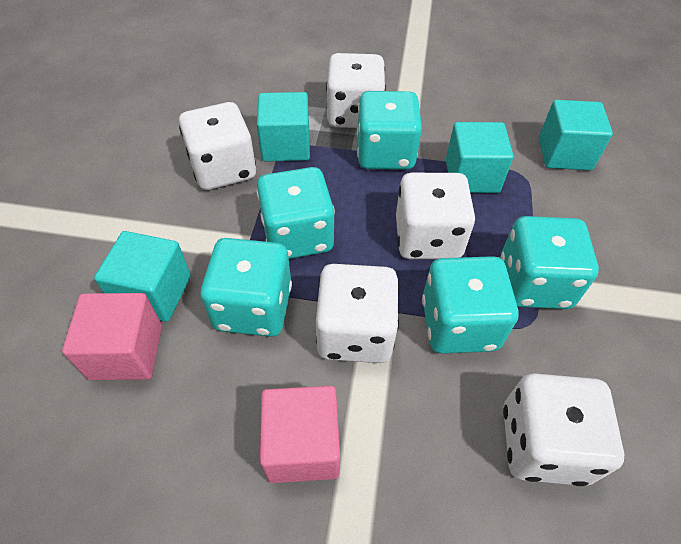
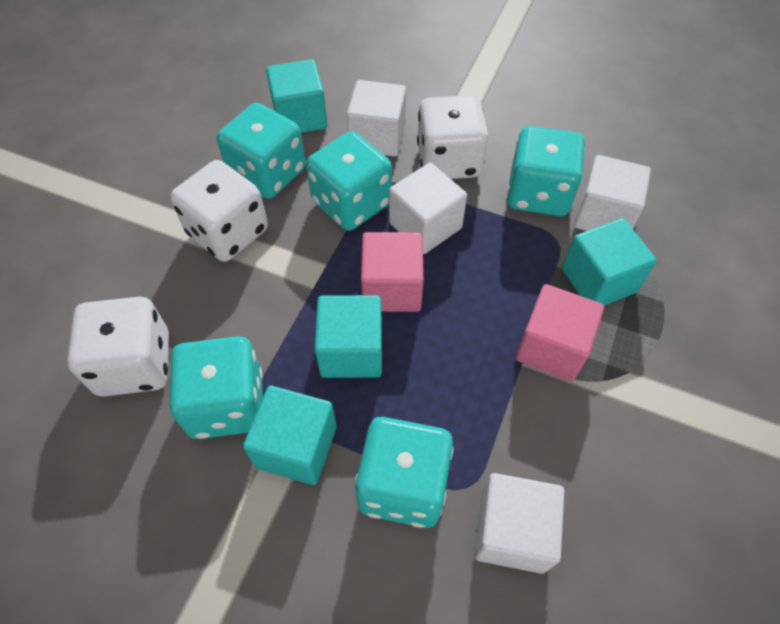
white cube: 0 -> 4
white dice: 5 -> 3

